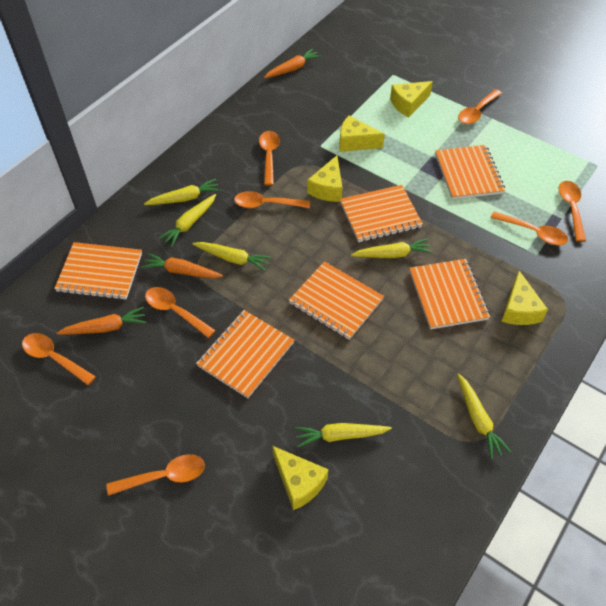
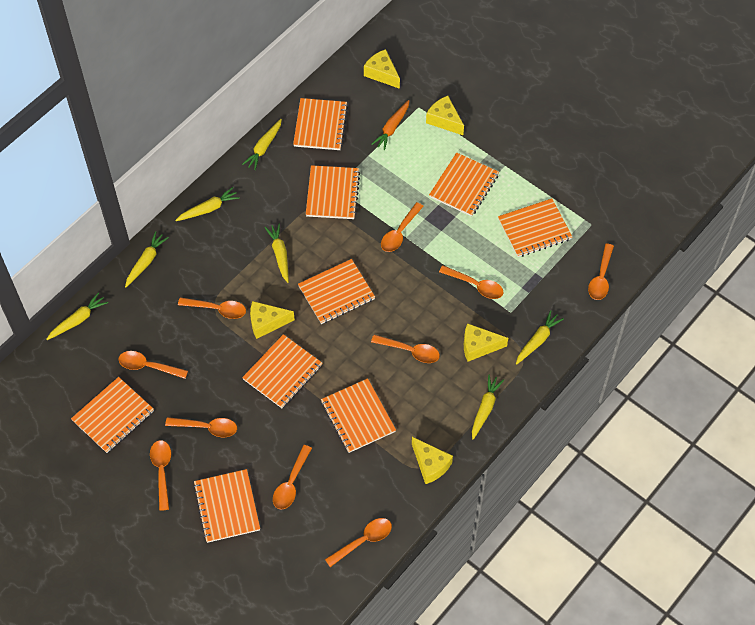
orange carrot: 3 -> 1
orange notebook: 6 -> 9
orange spoon: 8 -> 10
yellow carrot: 6 -> 7

